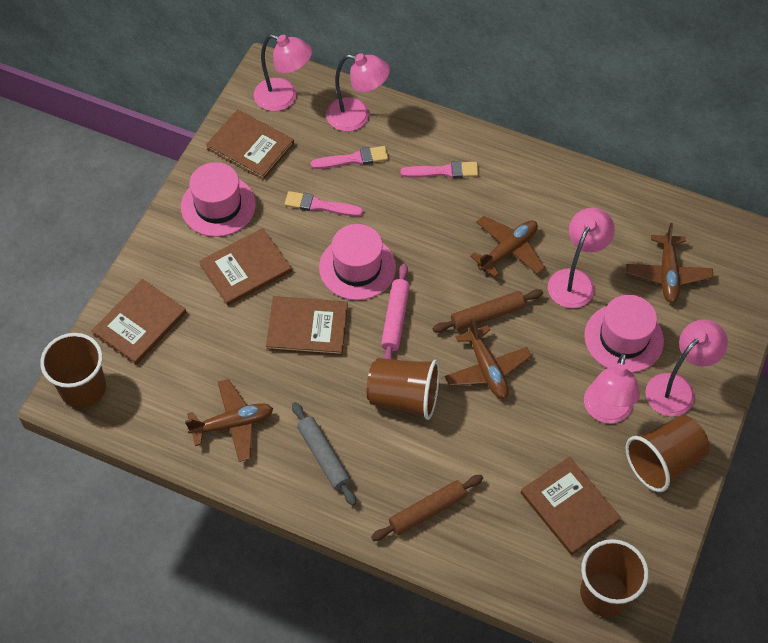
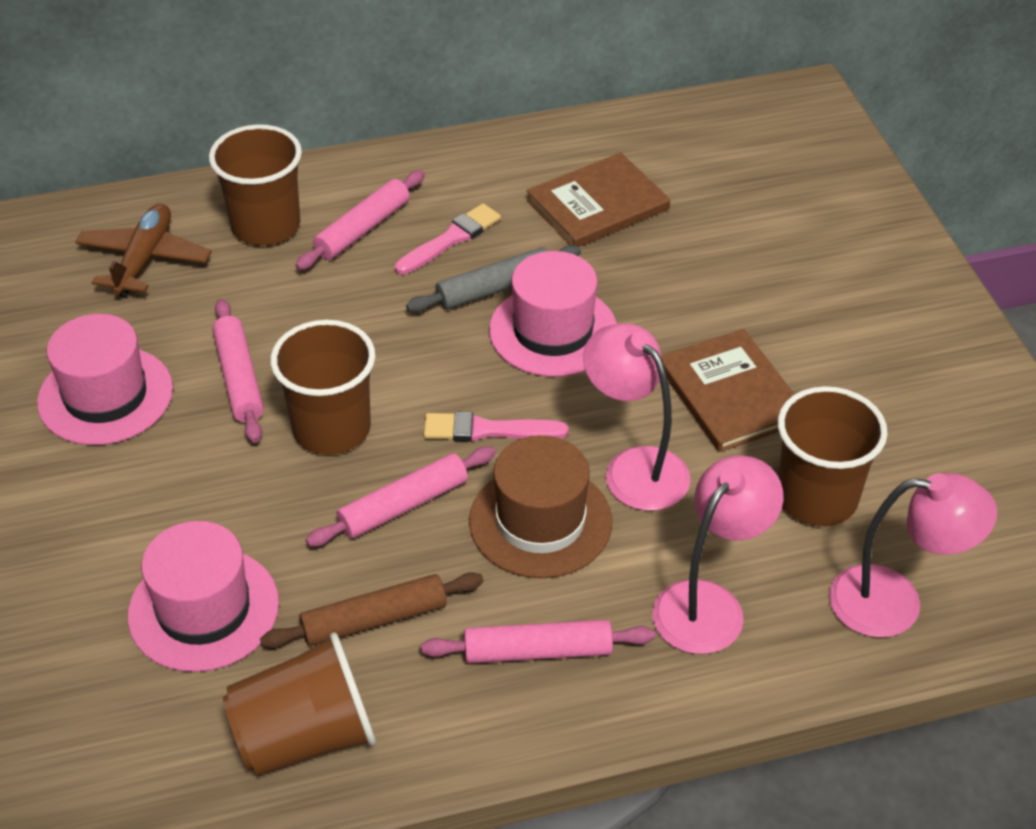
brown book: 5 -> 2
brown hat: 0 -> 1
brown plane: 4 -> 1
brown rolling pin: 2 -> 1
pink brush: 3 -> 2
pink lamp: 5 -> 3
pink rolling pin: 1 -> 4

